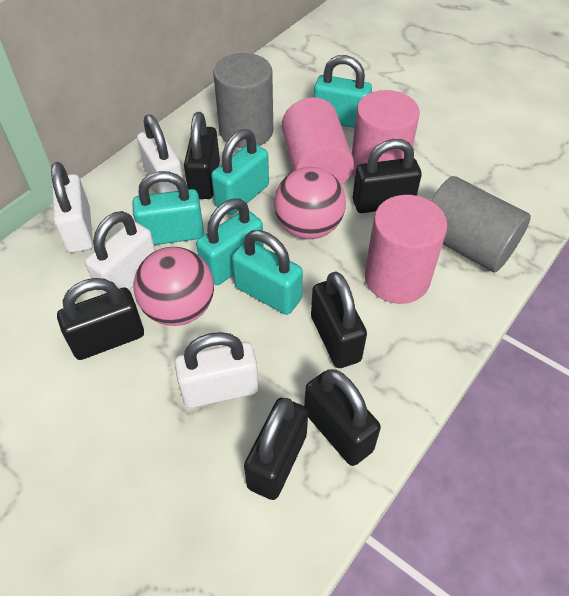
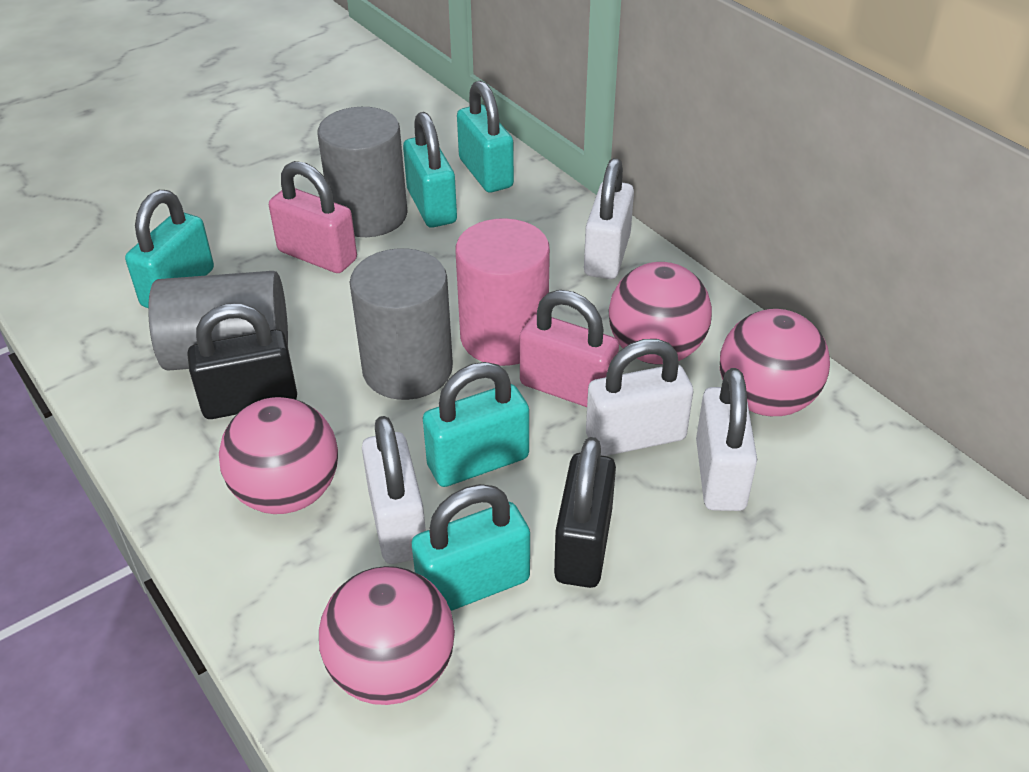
black padlock: 6 -> 2
grey cylinder: 2 -> 3
pink ball: 2 -> 4
pink cylinder: 3 -> 1
pink padlock: 0 -> 2

